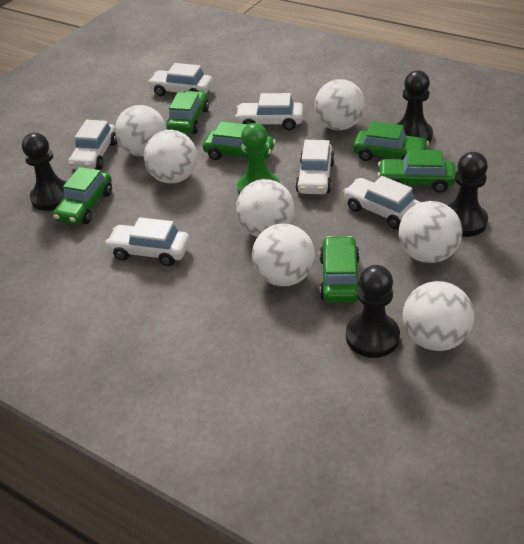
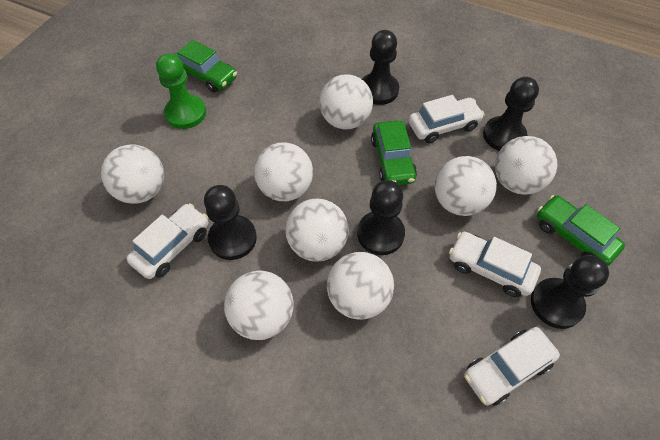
black pawn: 4 -> 5
green car: 6 -> 3
white ball: 7 -> 8
white car: 6 -> 4

